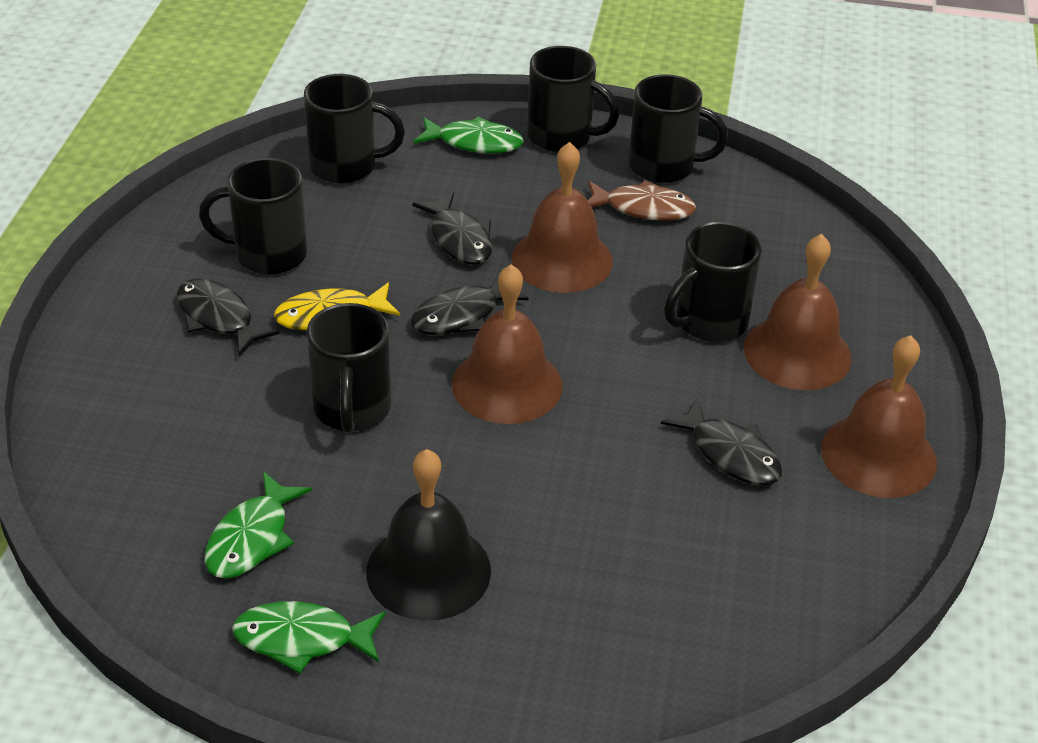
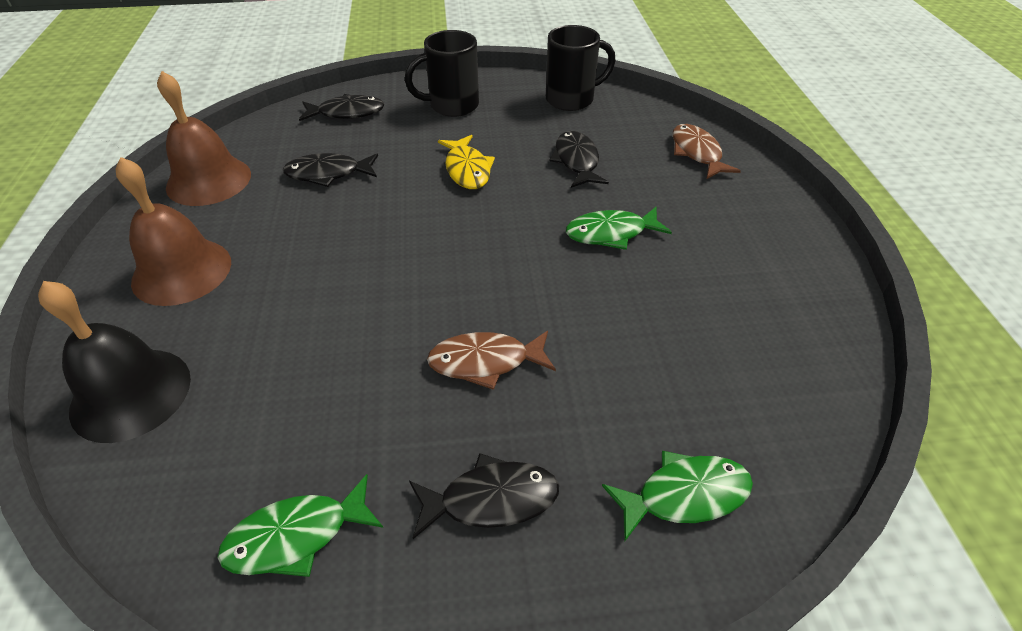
black mug: 6 -> 2
brown bell: 4 -> 2
brown fish: 1 -> 2

